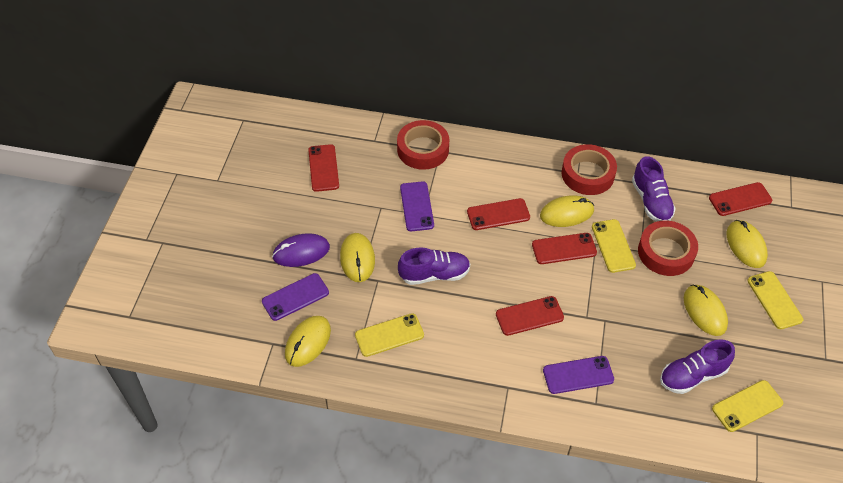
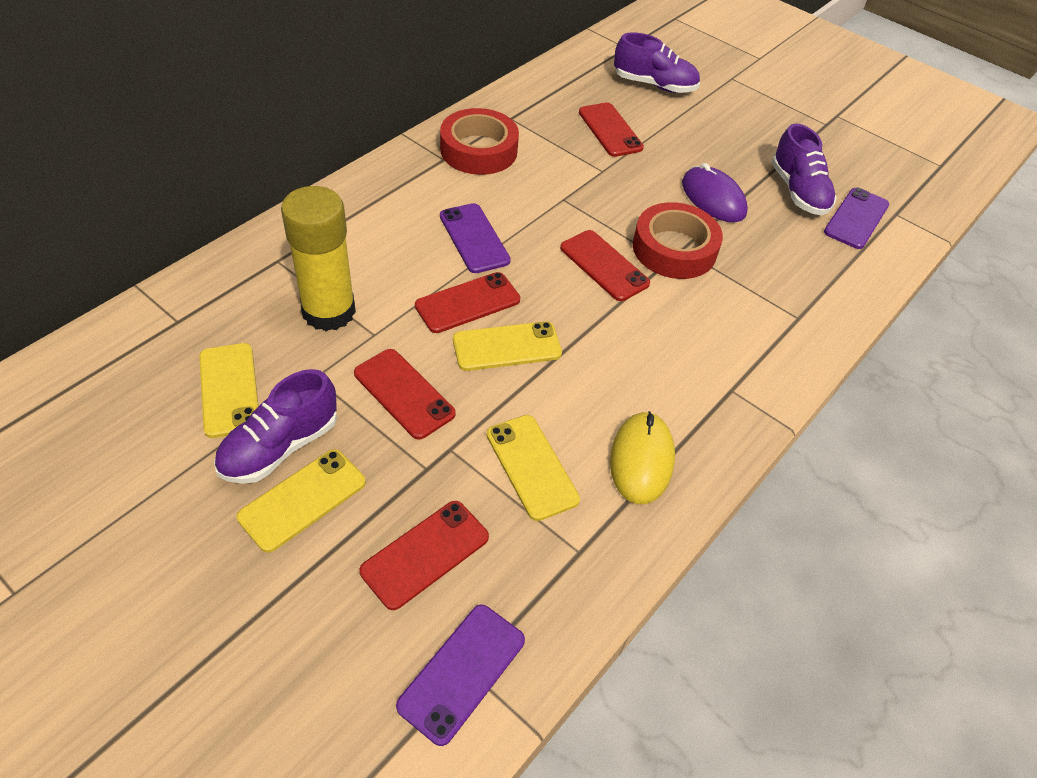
red tape: 3 -> 2
yellow glue stick: 0 -> 1
yellow mouse: 5 -> 1

